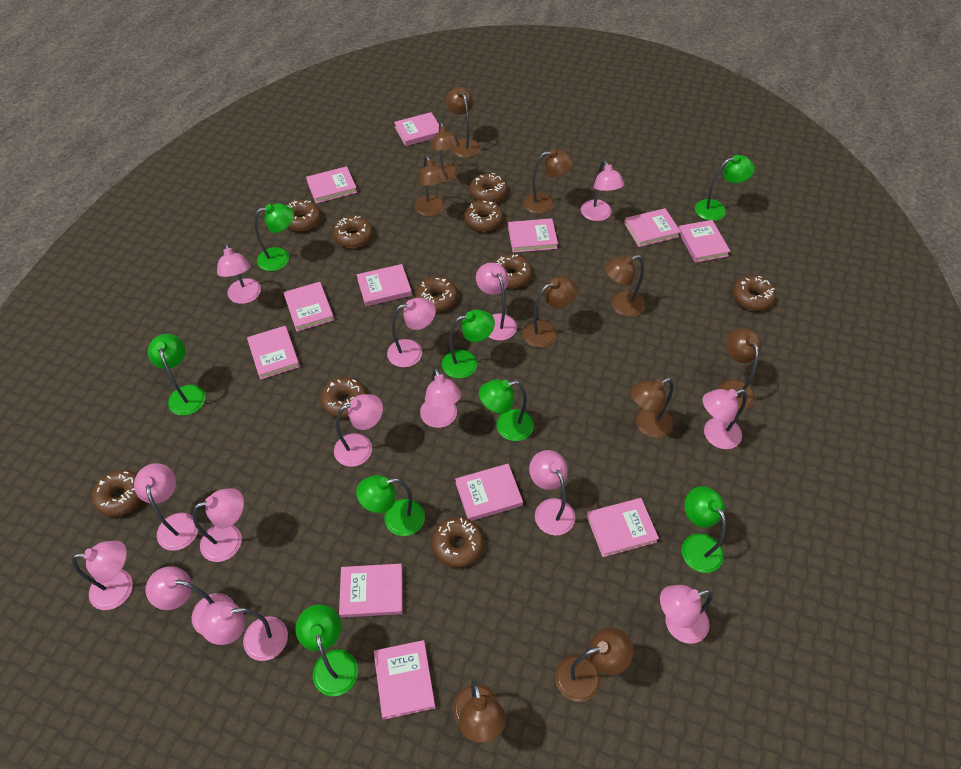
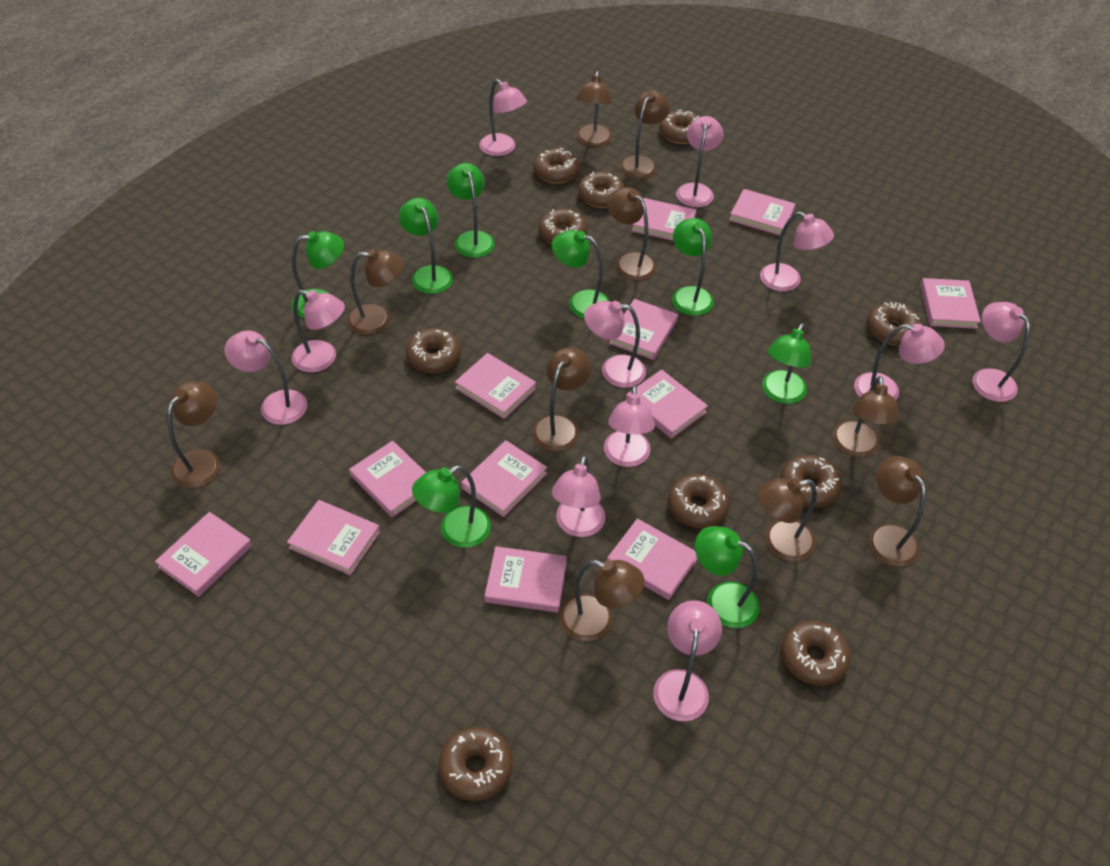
pink lamp: 14 -> 11

